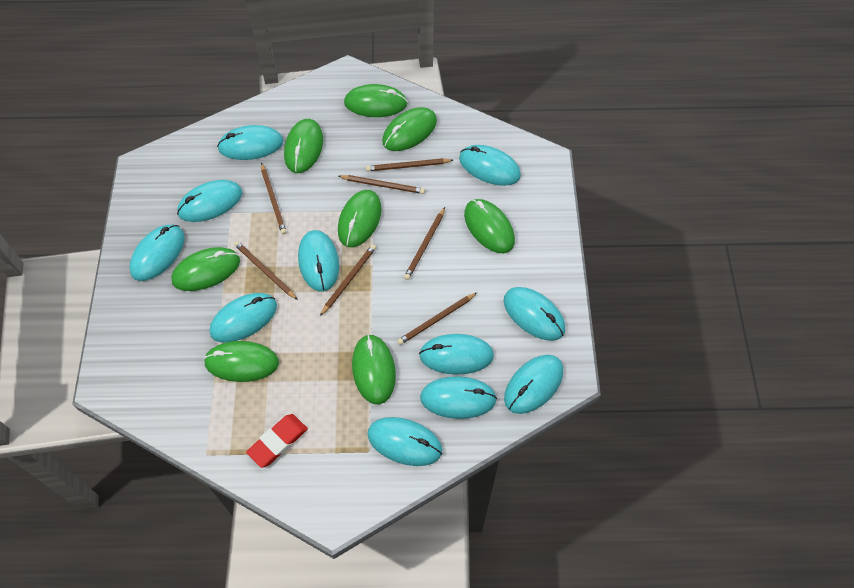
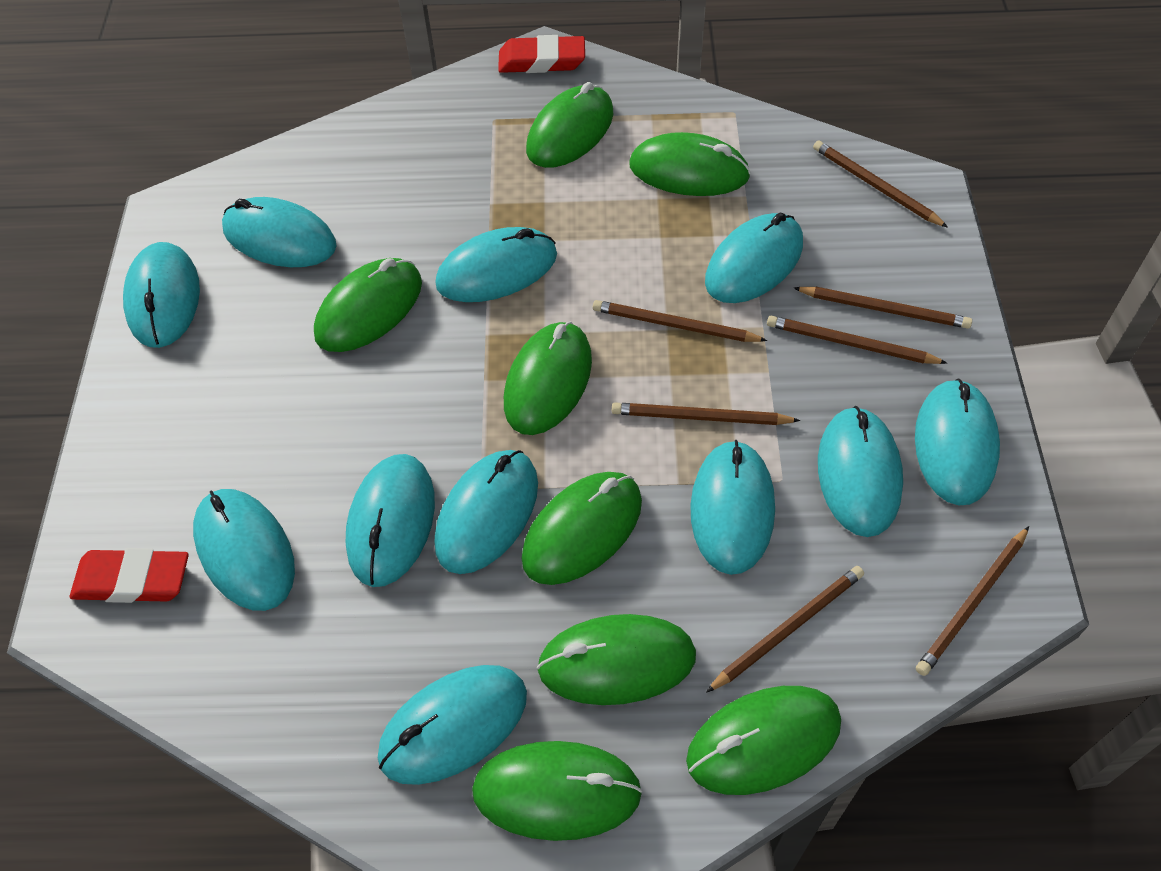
red eraser: 1 -> 2

